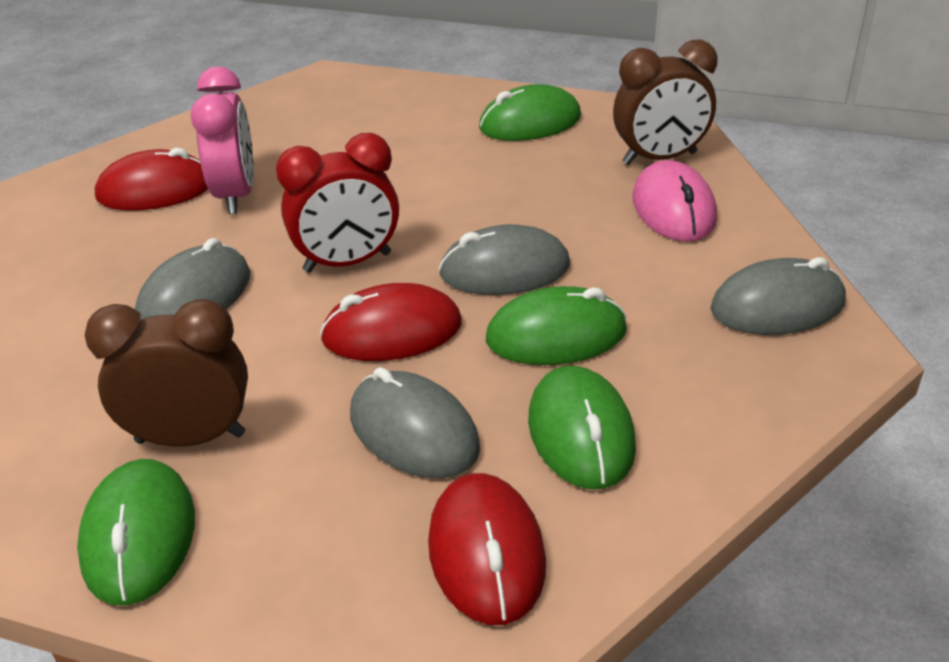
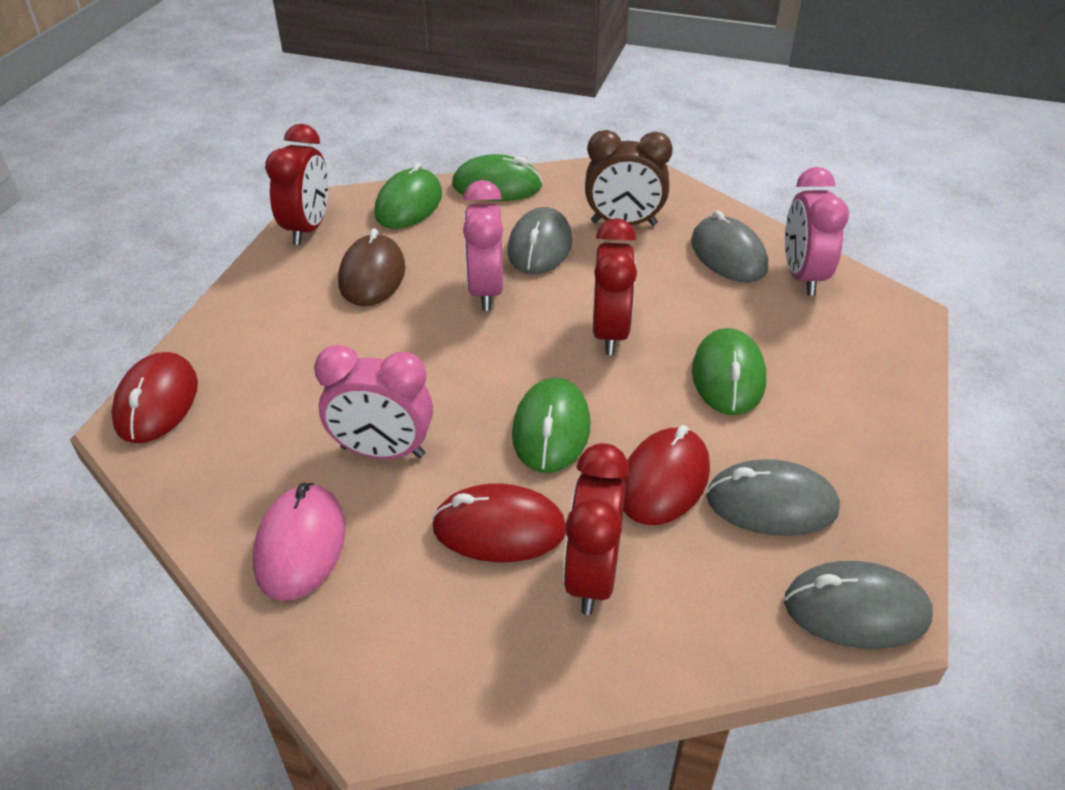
brown clock: 2 -> 1
brown mouse: 0 -> 1
pink clock: 1 -> 3
red clock: 1 -> 3

